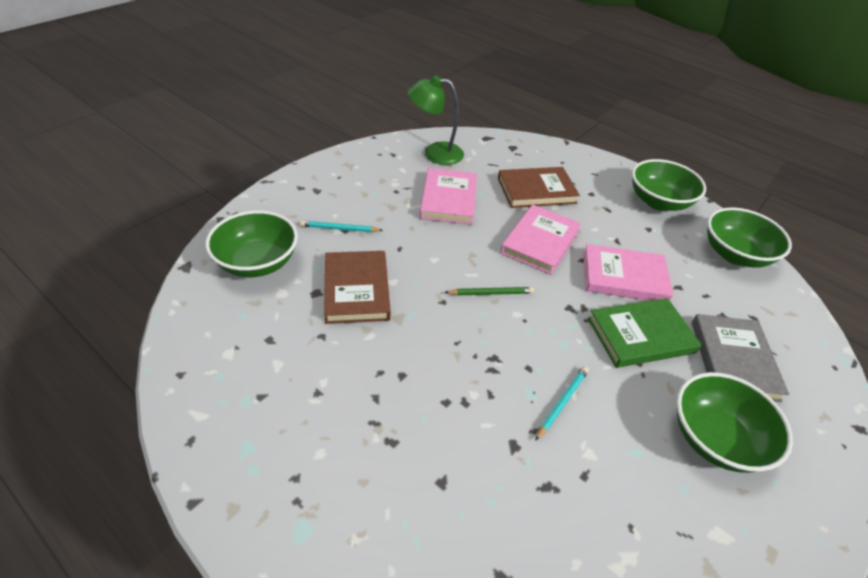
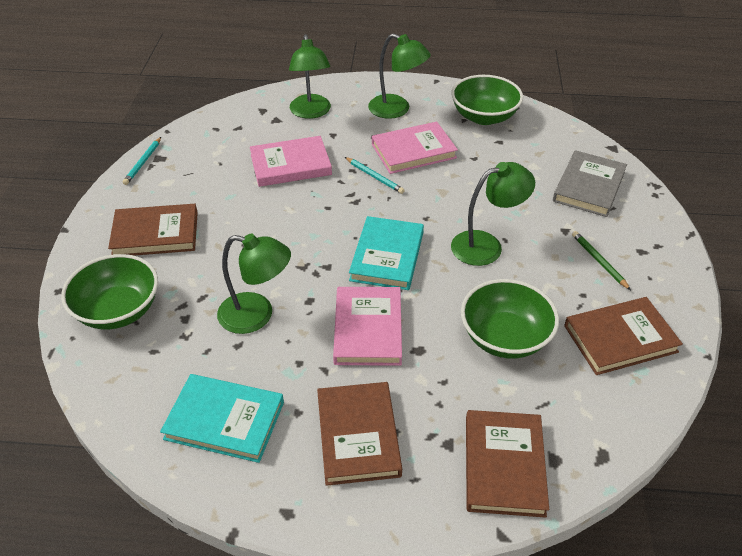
brown book: 2 -> 4
green book: 1 -> 0
green bowl: 4 -> 3
green lamp: 1 -> 4
turquoise book: 0 -> 2

